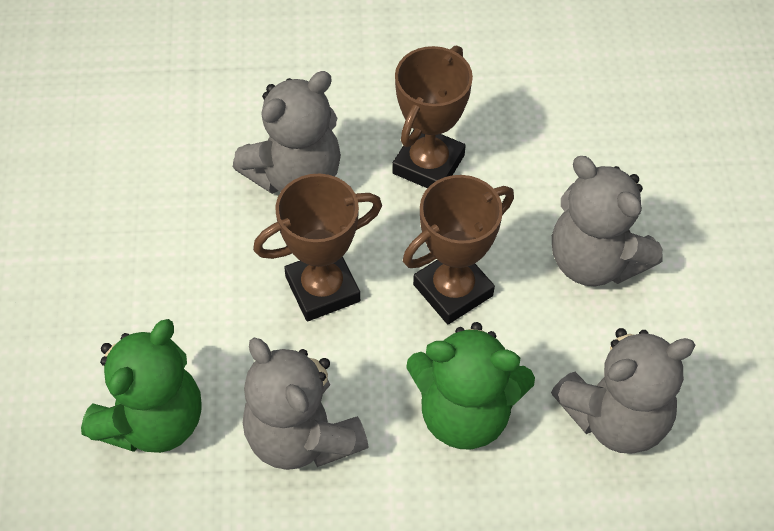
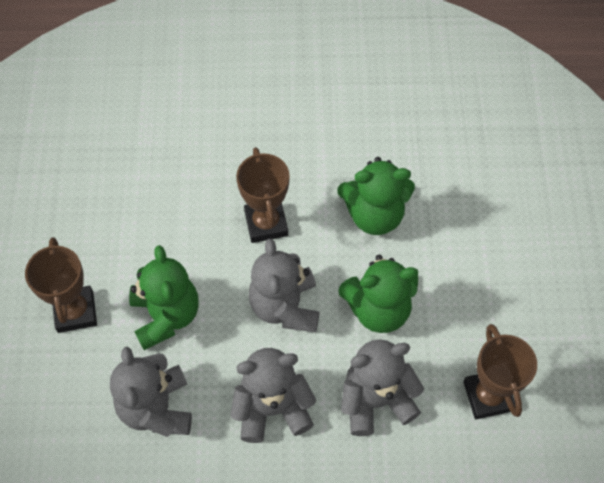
green teddy bear: 2 -> 3

